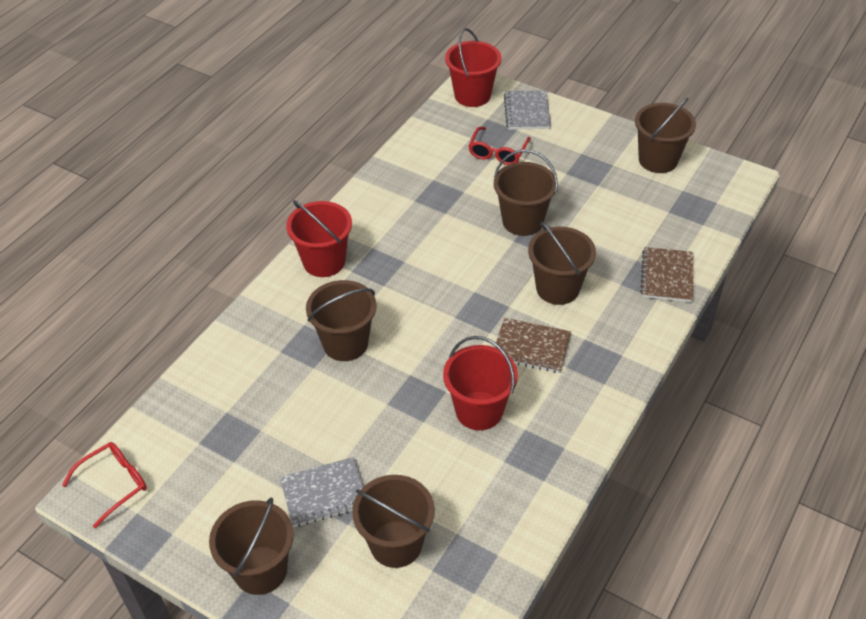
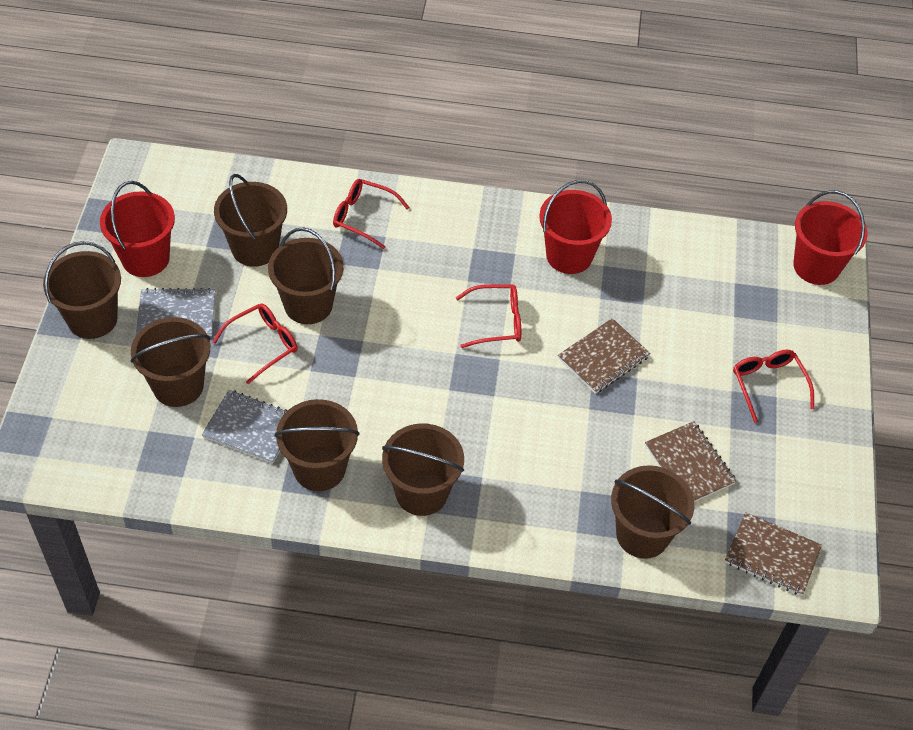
brown bucket: 6 -> 7
brown notebook: 2 -> 3
red glasses: 2 -> 4

